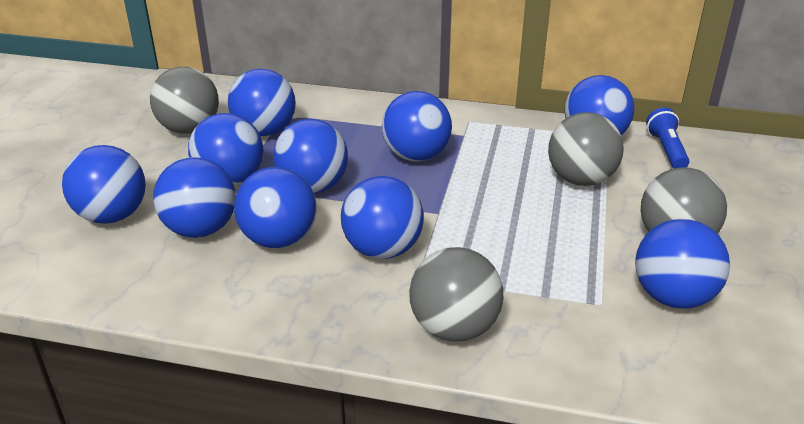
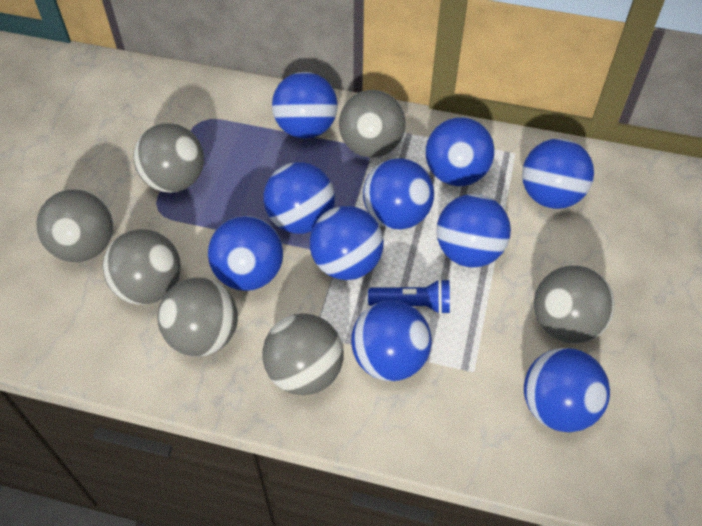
grey ball: 4 -> 7

